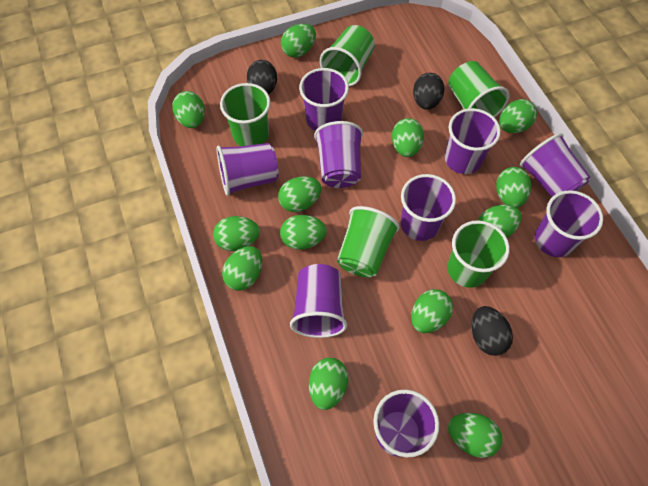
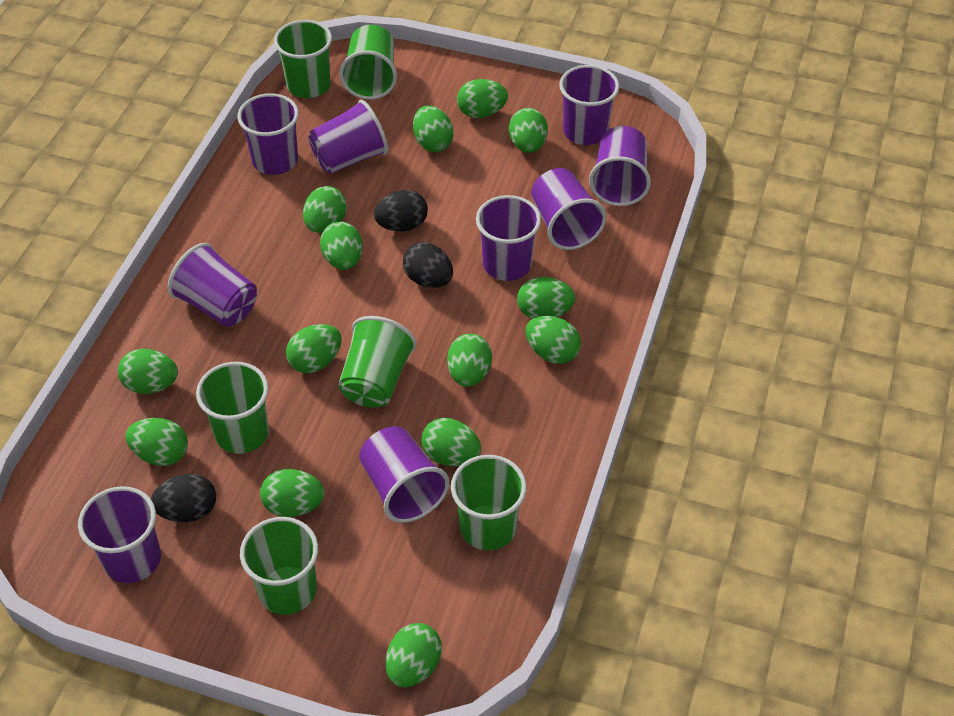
green cup: 5 -> 6
green egg: 13 -> 14

